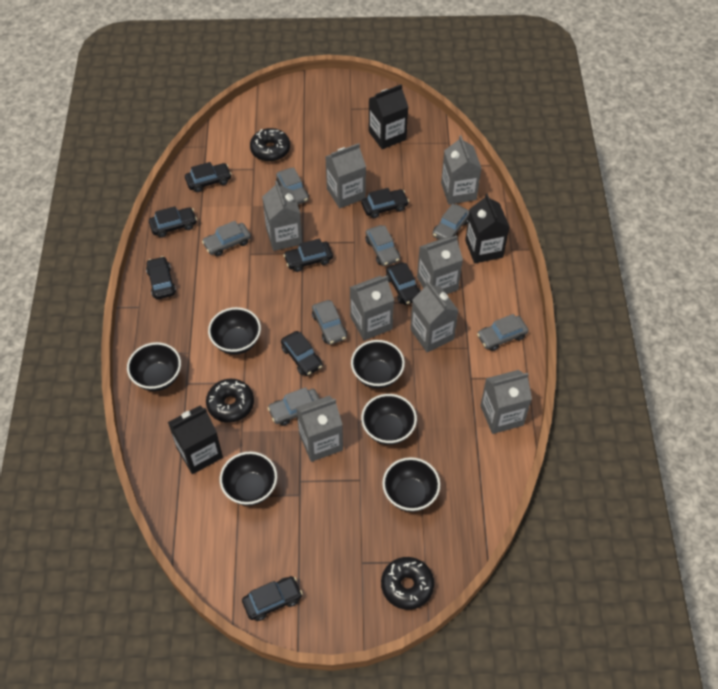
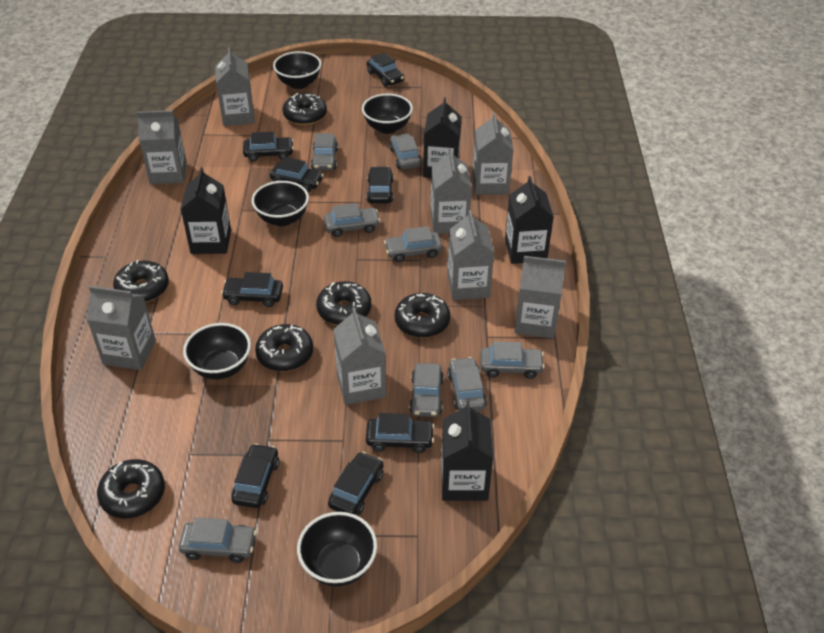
black bowl: 6 -> 5
black carton: 3 -> 4
black donut: 3 -> 6
grey car: 7 -> 8

